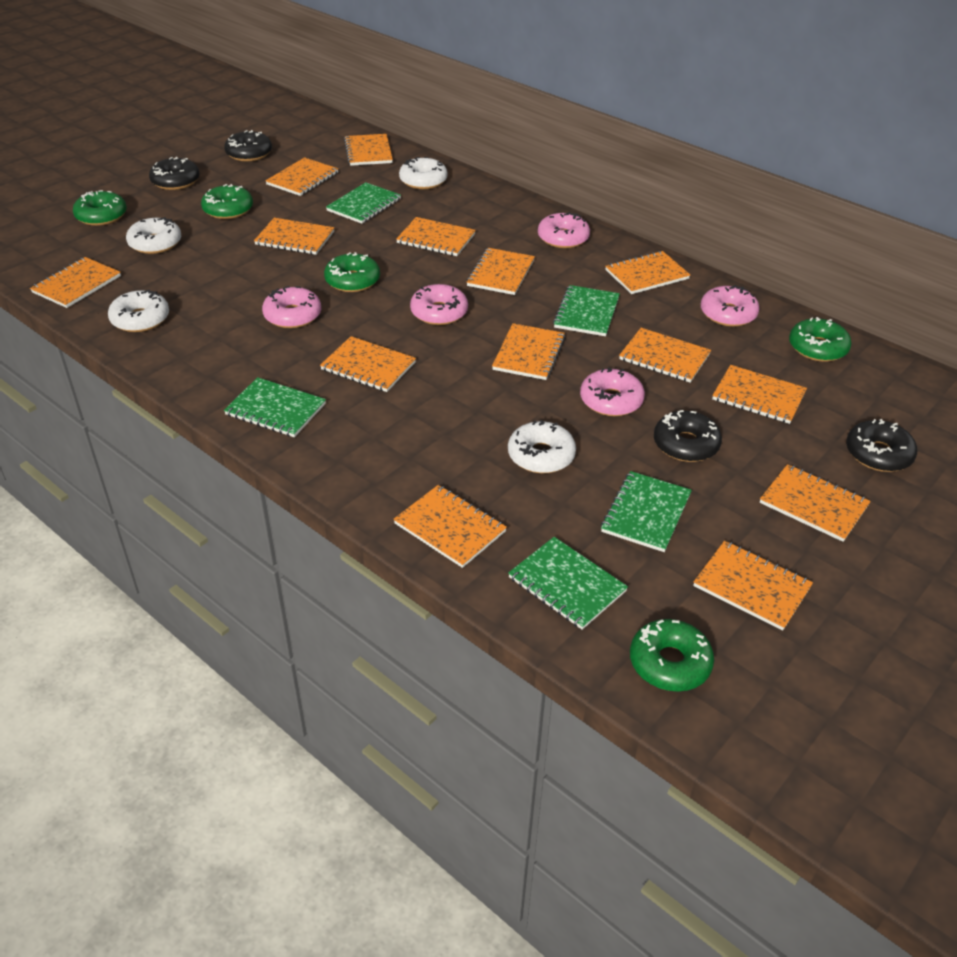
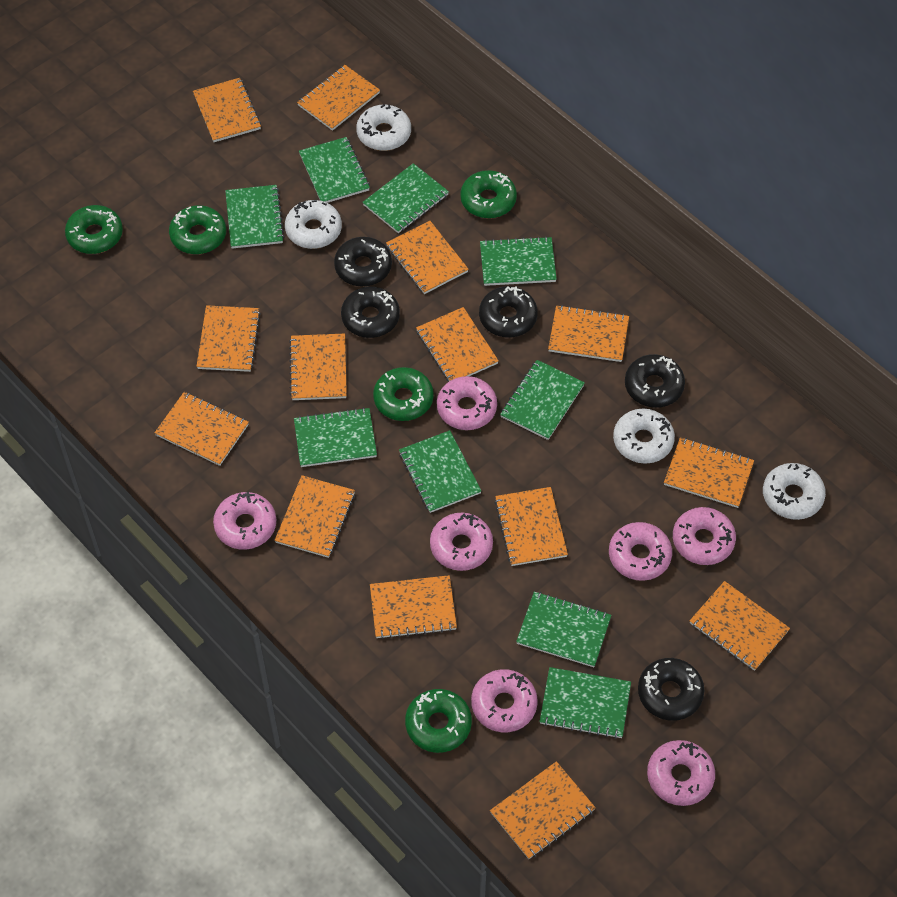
black donut: 4 -> 5
green notebook: 5 -> 9
pink donut: 5 -> 7

